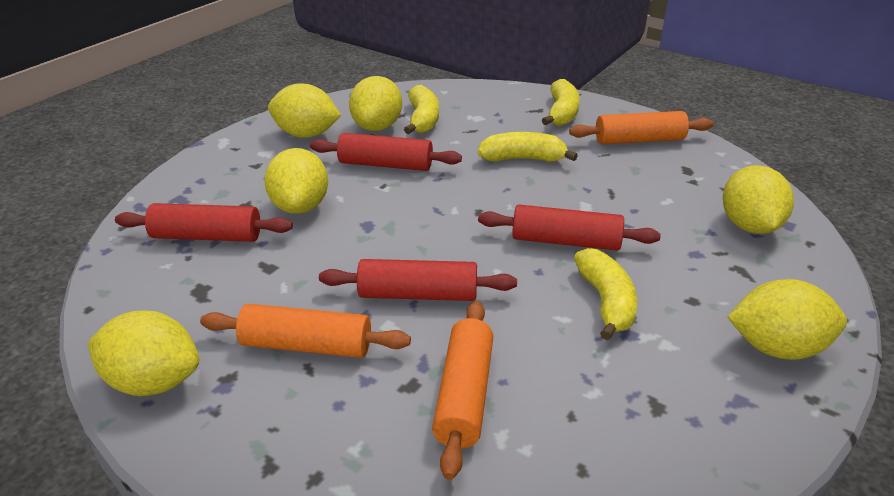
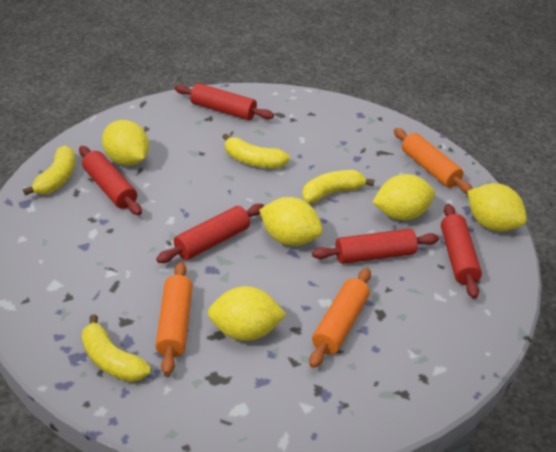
red rolling pin: 4 -> 5
yellow lemon: 6 -> 5

